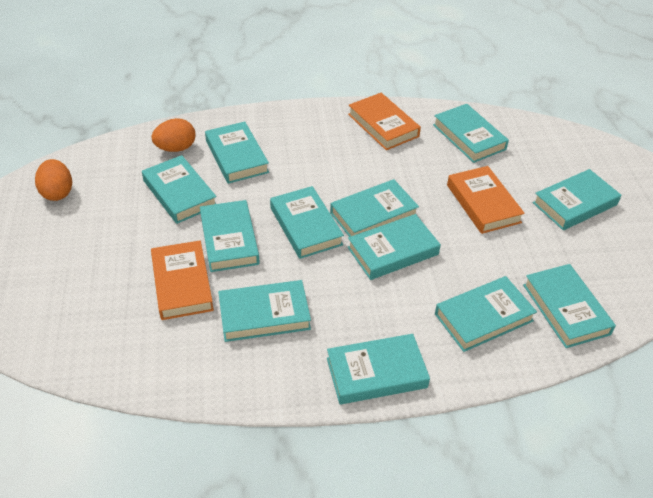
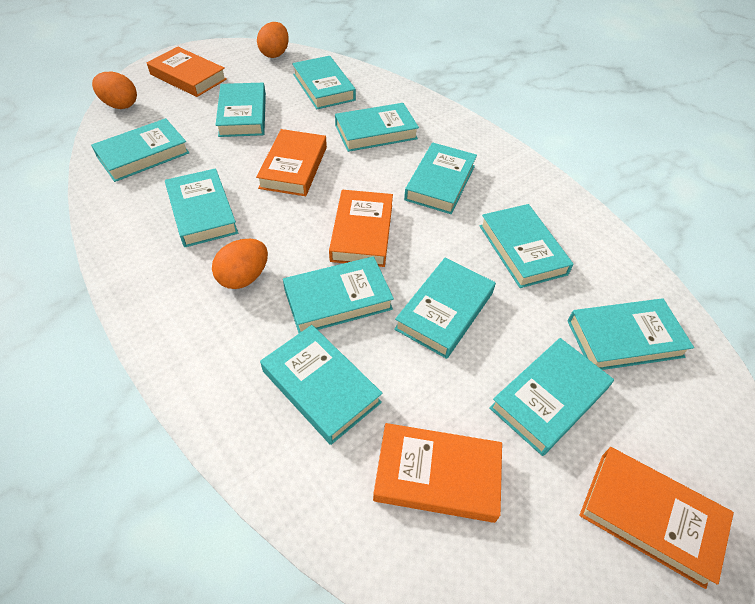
orange book: 3 -> 5
orange egg: 2 -> 3

